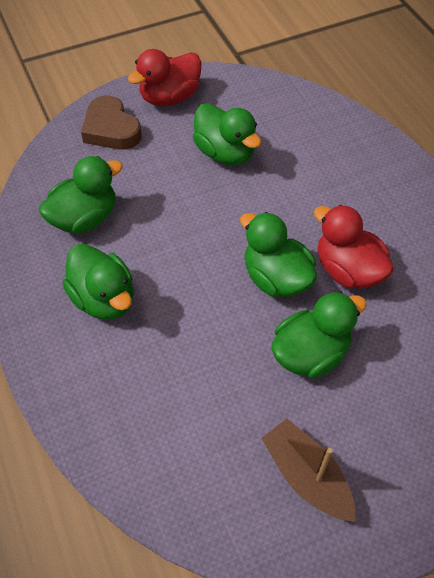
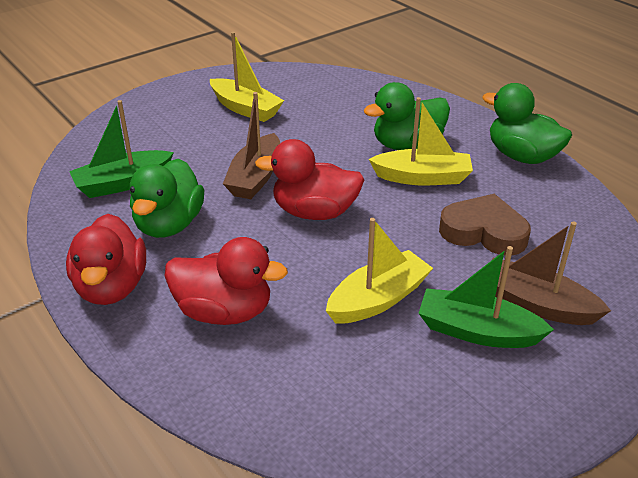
brown boat: 1 -> 2
green boat: 0 -> 2
green duck: 5 -> 3
red duck: 2 -> 3
yellow boat: 0 -> 3

